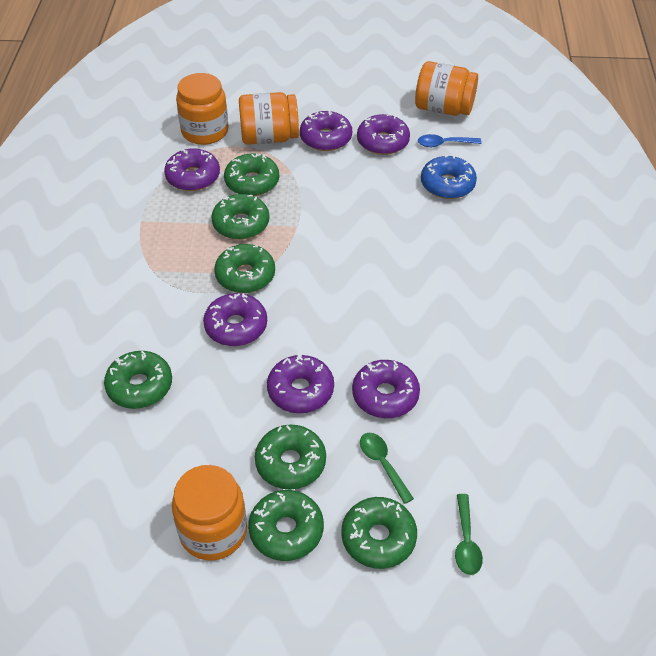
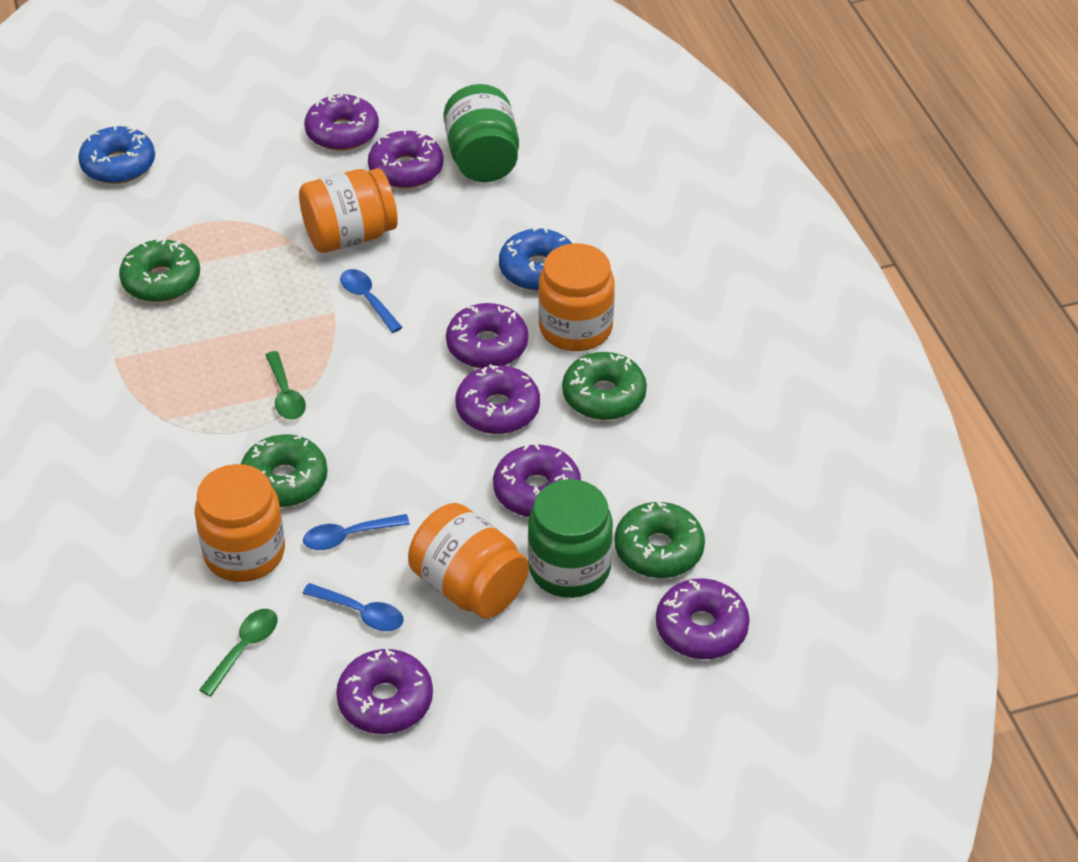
blue donut: 1 -> 2
blue spoon: 1 -> 3
green donut: 7 -> 4
green jar: 0 -> 2
purple donut: 6 -> 7

